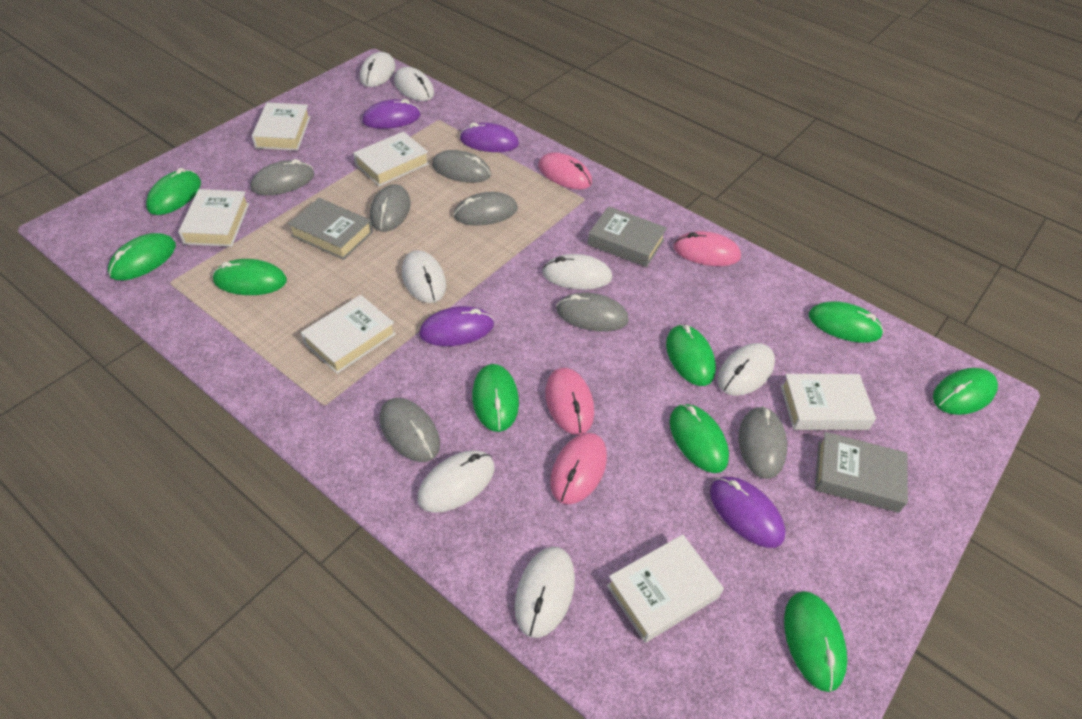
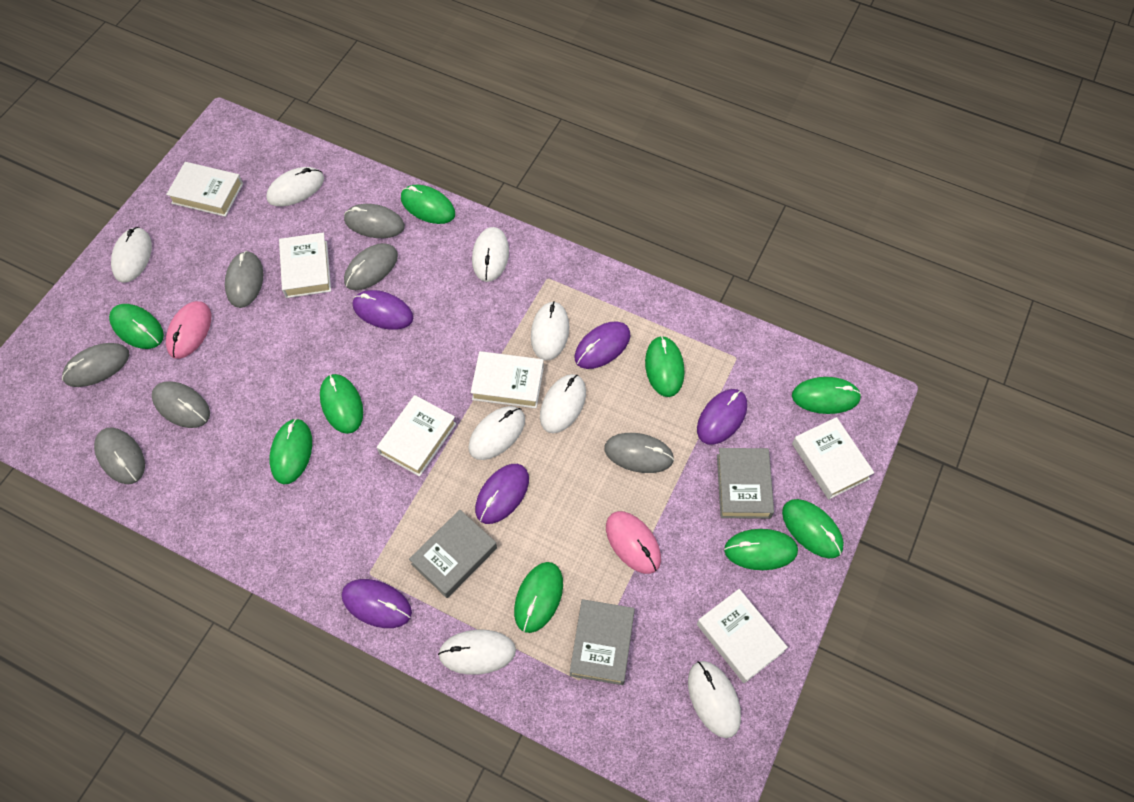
pink mouse: 4 -> 2
purple mouse: 4 -> 5
white mouse: 7 -> 8

